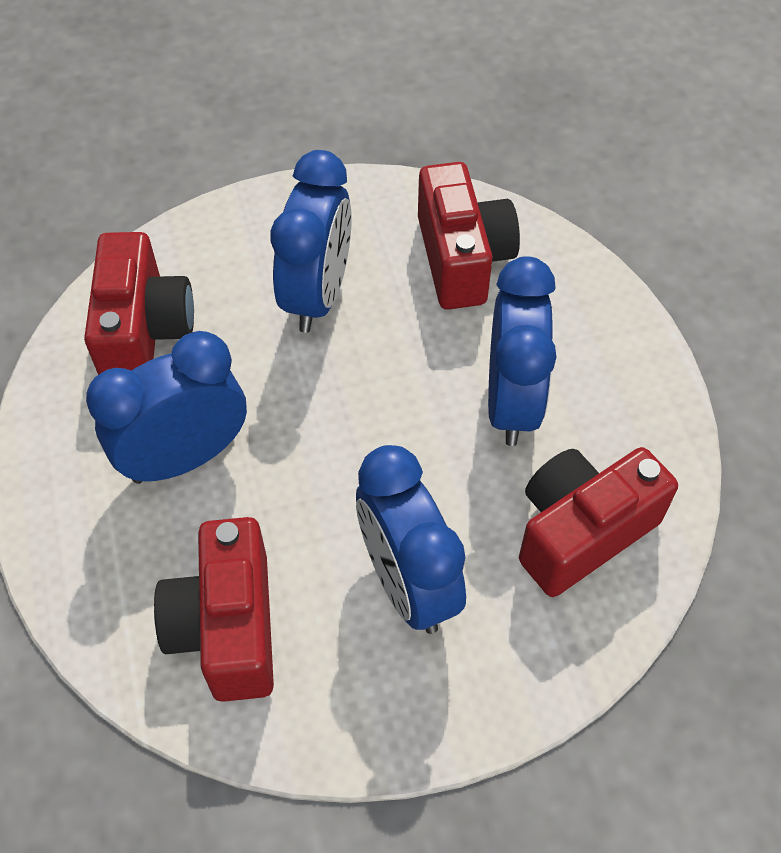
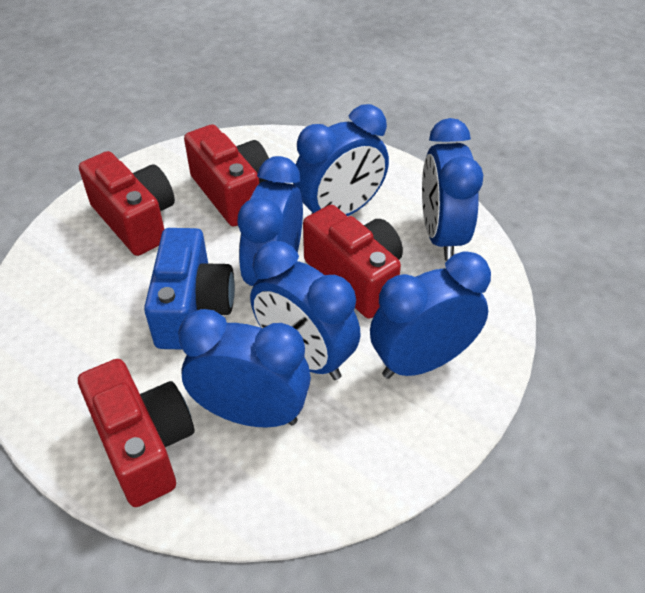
blue camera: 0 -> 1
blue clock: 4 -> 6

